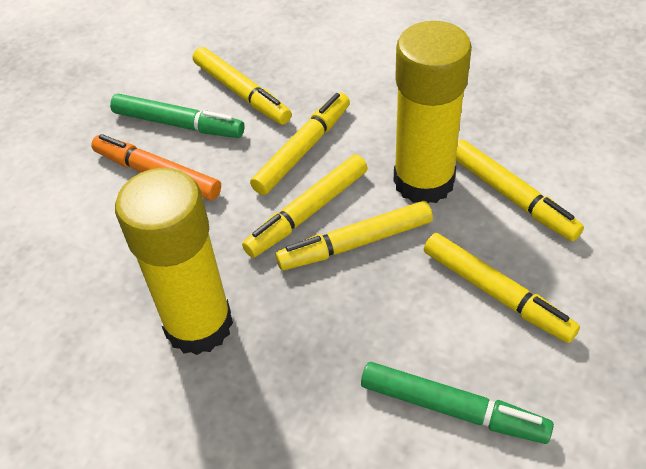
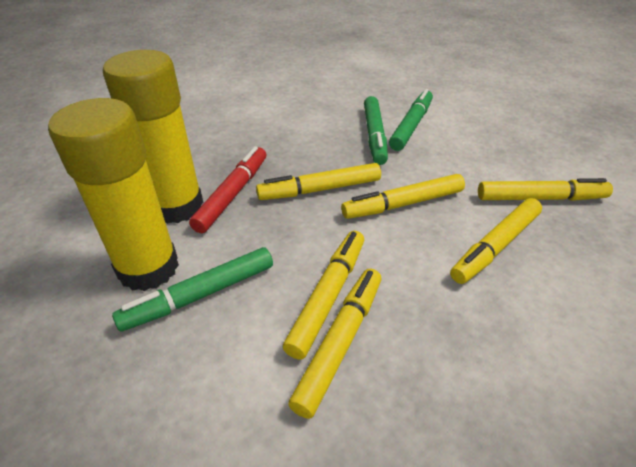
green marker: 2 -> 3
orange marker: 1 -> 0
red marker: 0 -> 1

